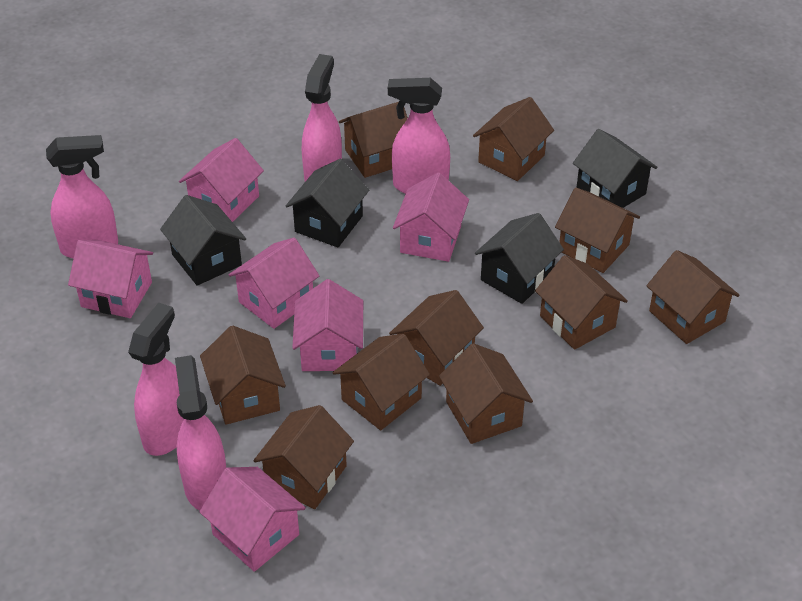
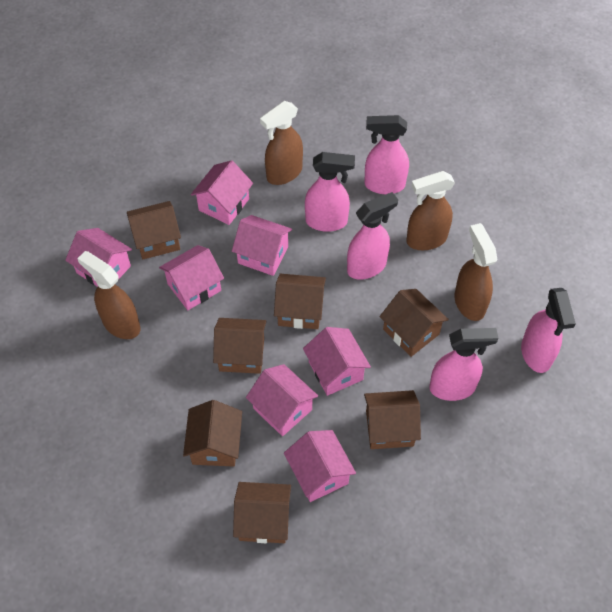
black house: 4 -> 0
brown house: 10 -> 7
brown spray bottle: 0 -> 4
pink house: 6 -> 7

